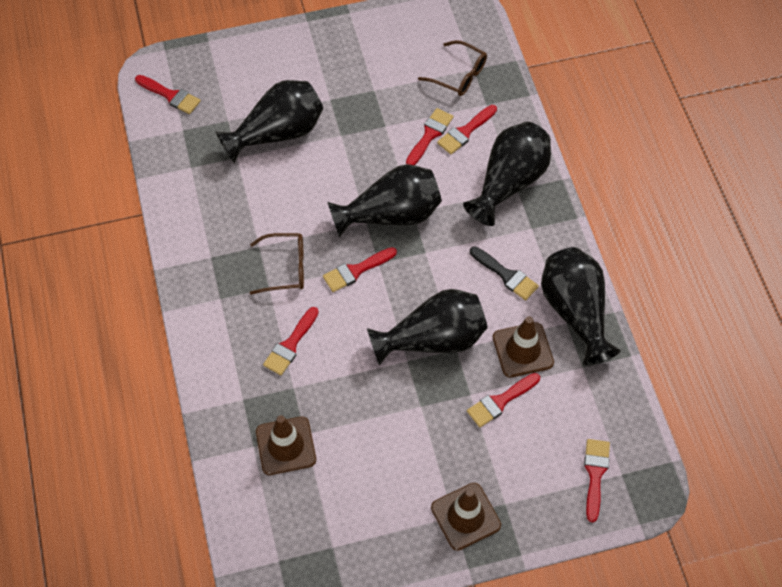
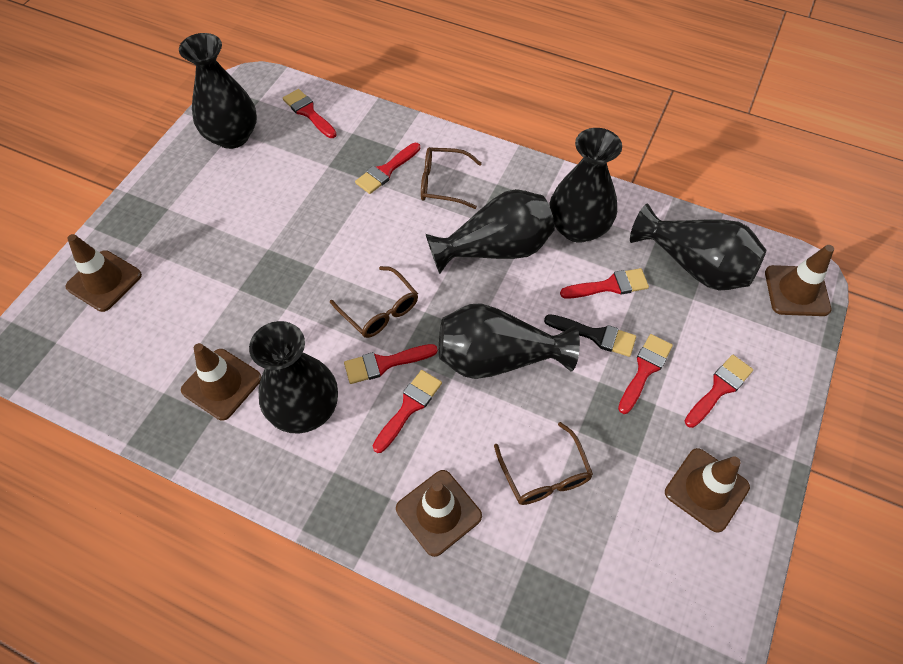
black vase: 5 -> 6
brown glasses: 2 -> 3
brown traffic cone: 3 -> 5

